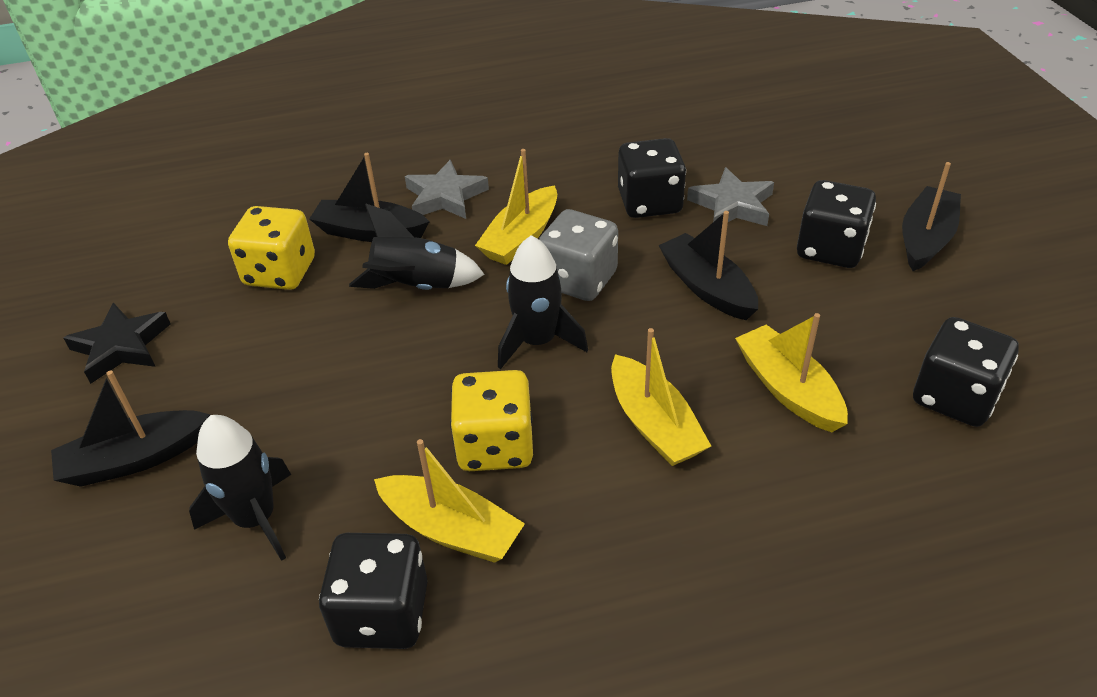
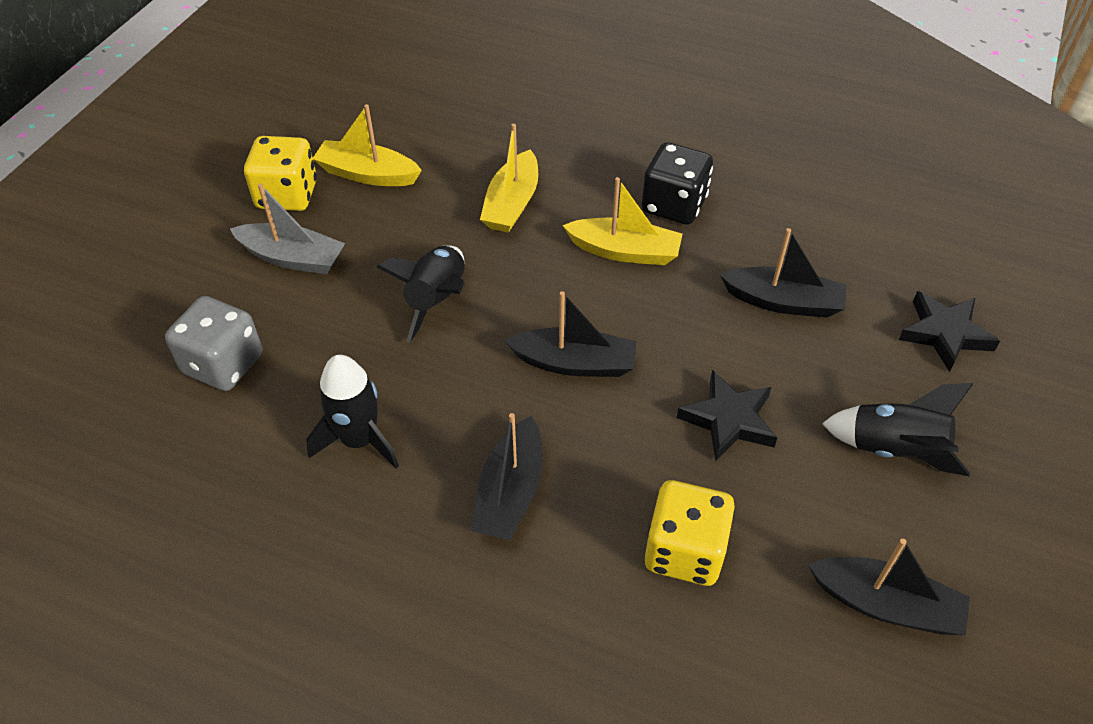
black dice: 4 -> 1
black star: 1 -> 2
grey boat: 0 -> 1
grey star: 2 -> 0
yellow boat: 4 -> 3

